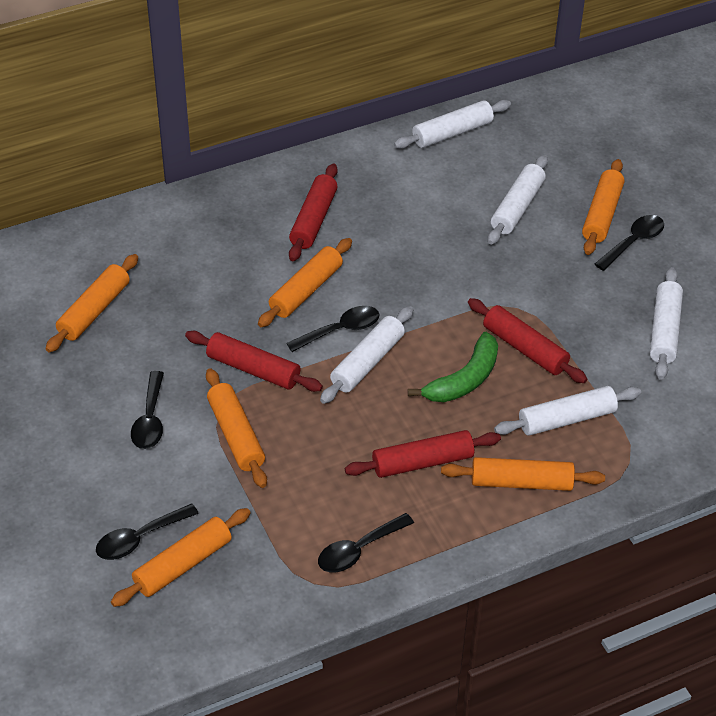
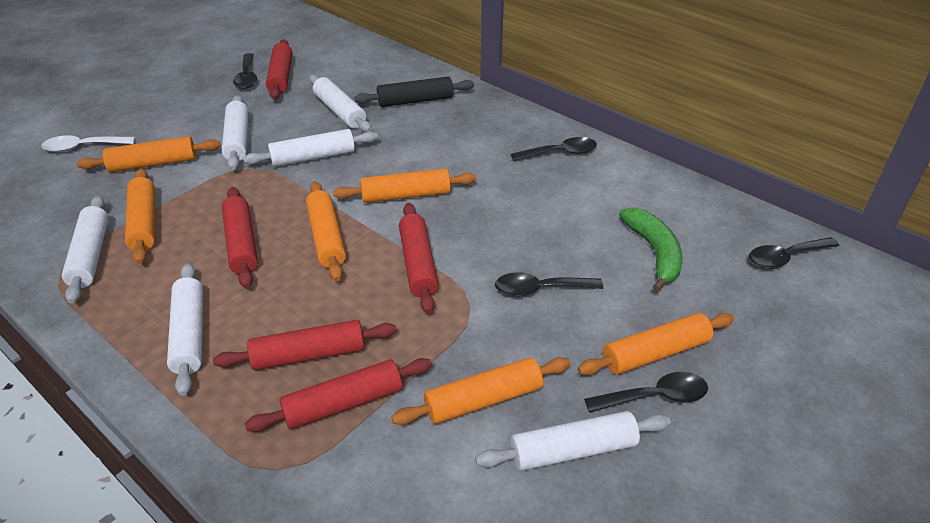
black rolling pin: 0 -> 1
red rolling pin: 4 -> 5
white rolling pin: 5 -> 6
white spoon: 0 -> 1

